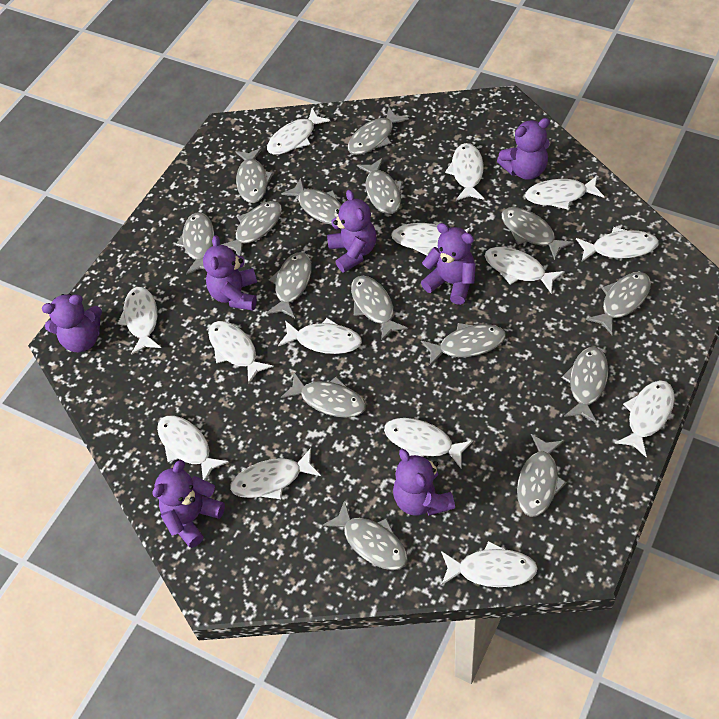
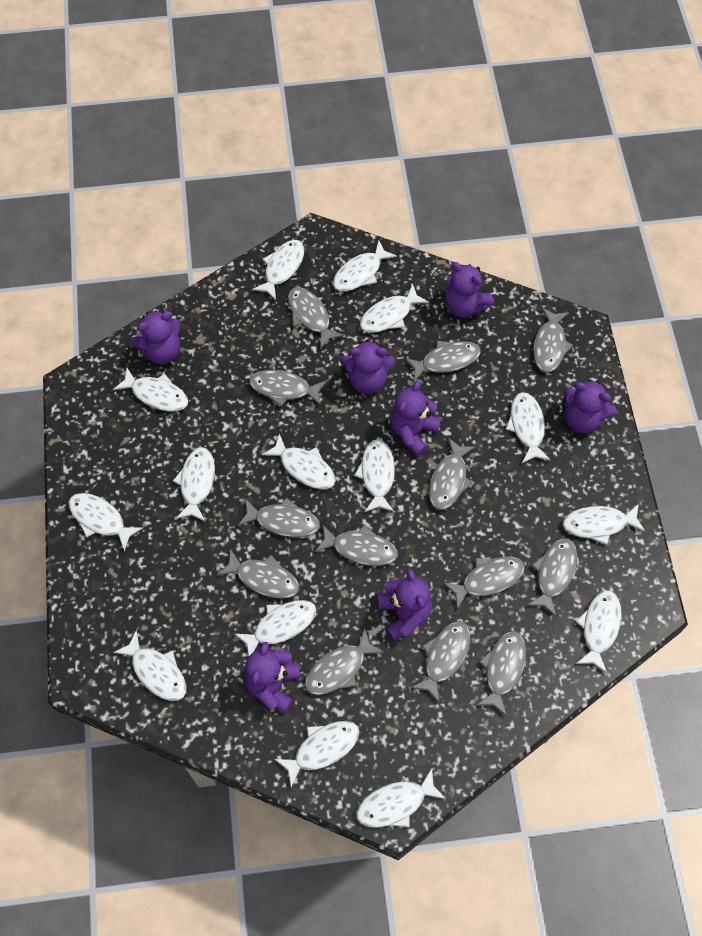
grey fish: 15 -> 13
white fish: 14 -> 15

